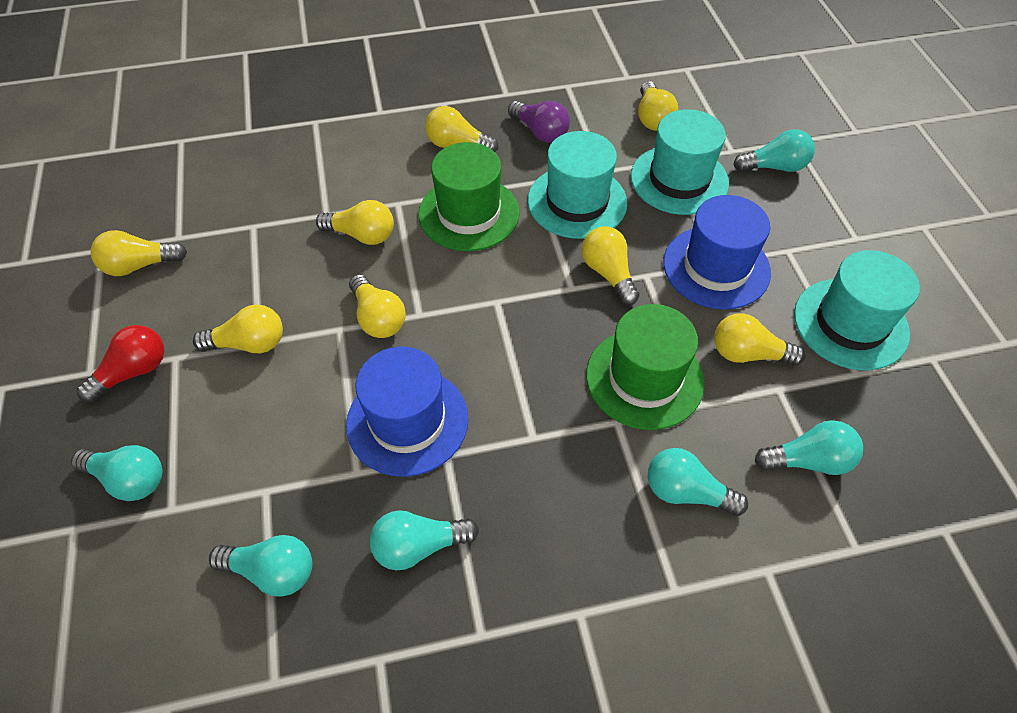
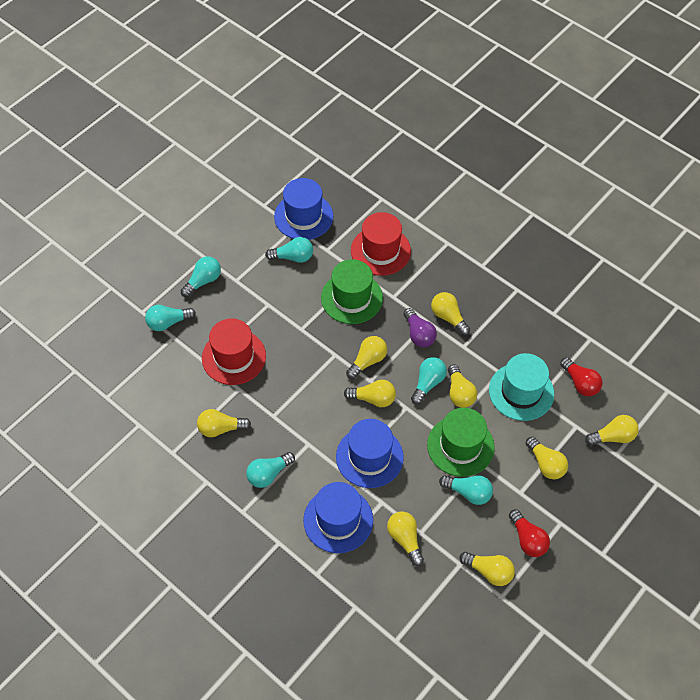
blue hat: 2 -> 3
red hat: 0 -> 2
red light bulb: 1 -> 2
turquoise hat: 3 -> 1
yellow light bulb: 8 -> 9

